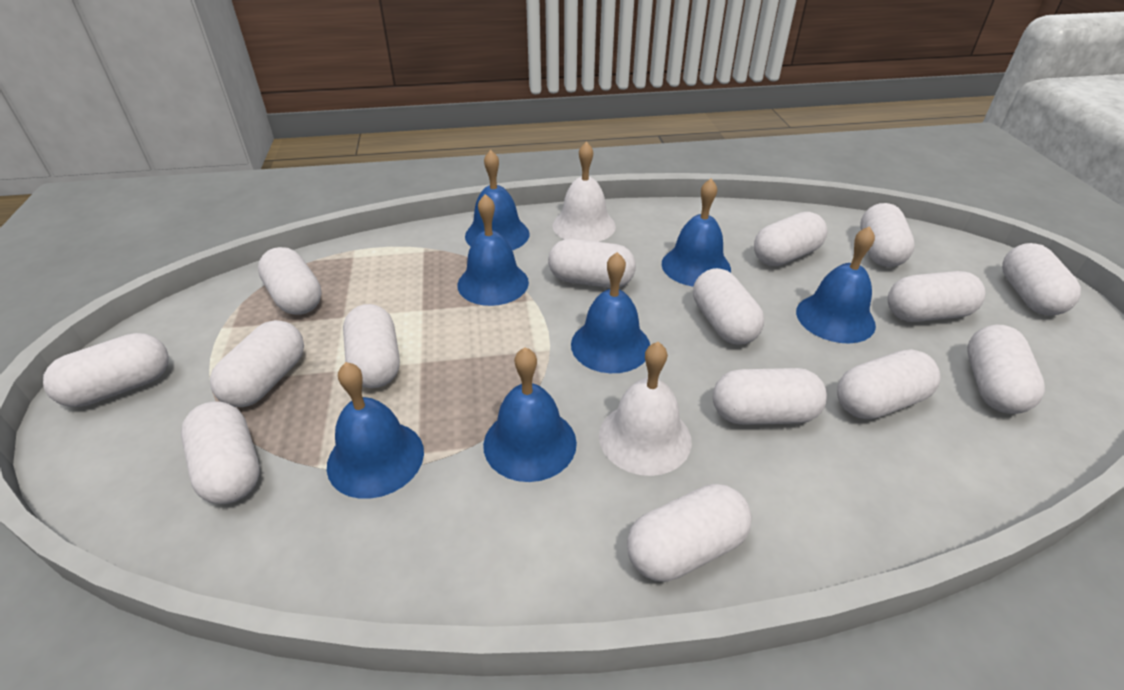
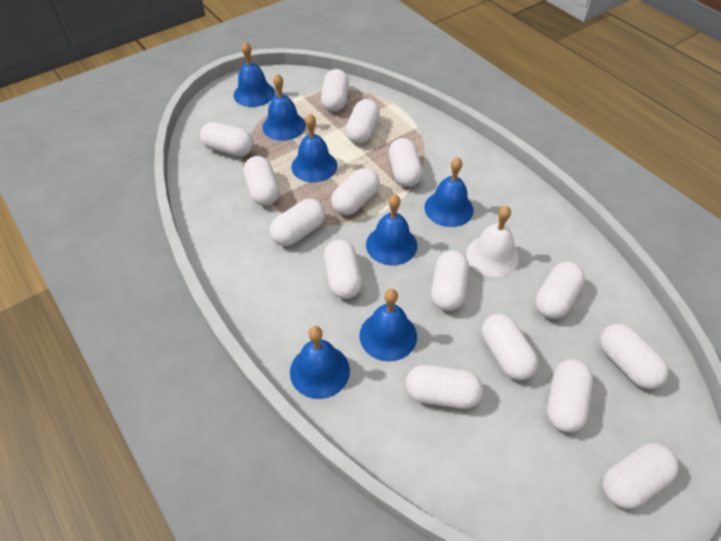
white bell: 2 -> 1

